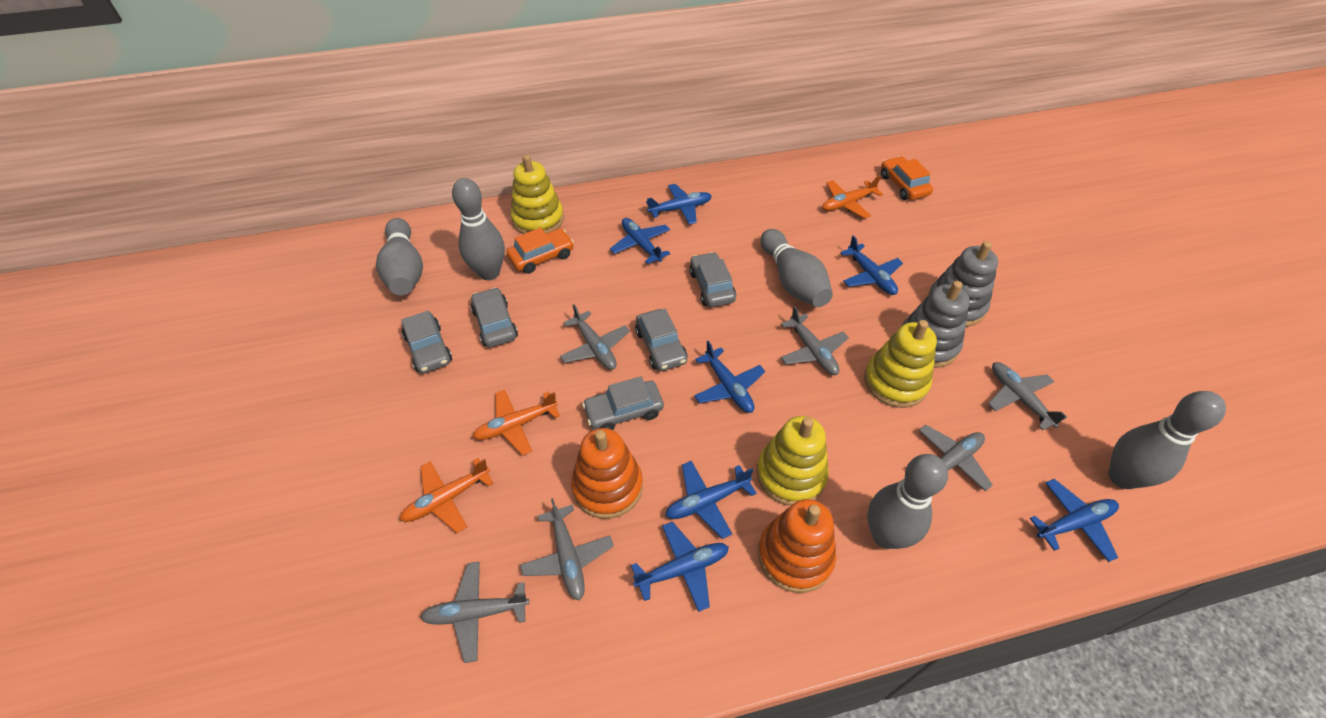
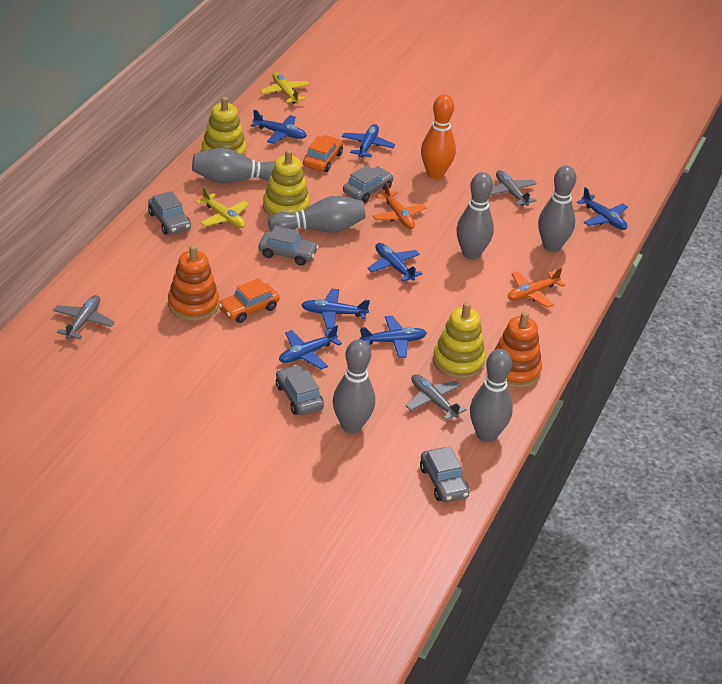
grey bowling pin: 5 -> 6
grey plane: 6 -> 3
grey stacking toy: 2 -> 0
orange bowling pin: 0 -> 1
orange plane: 3 -> 2
yellow plane: 0 -> 2

